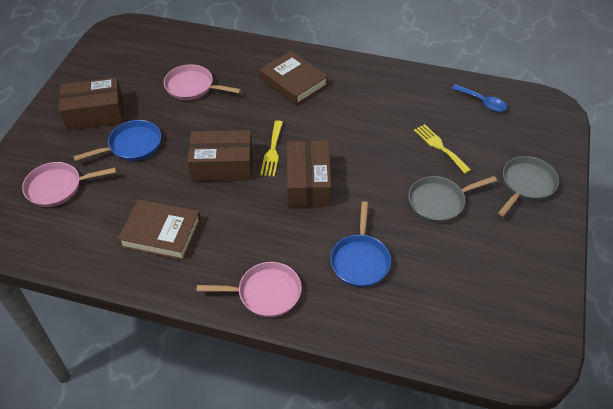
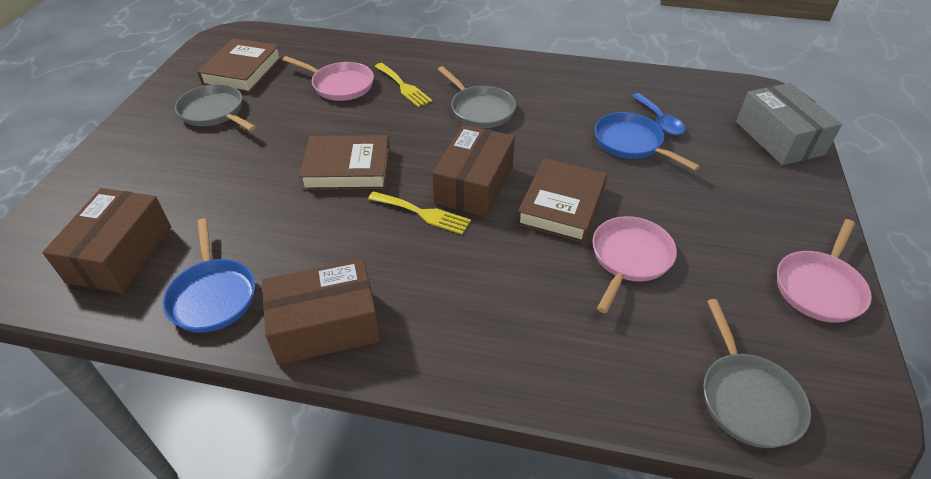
brown book: 2 -> 3
grey box: 0 -> 1
grey pan: 2 -> 3

